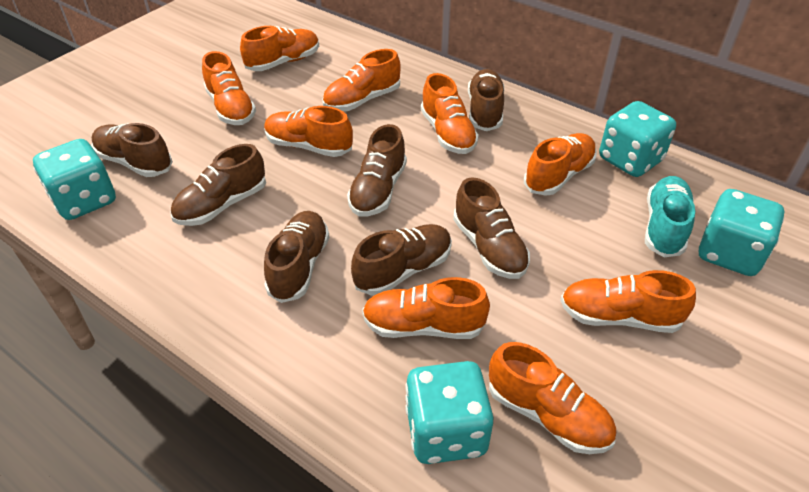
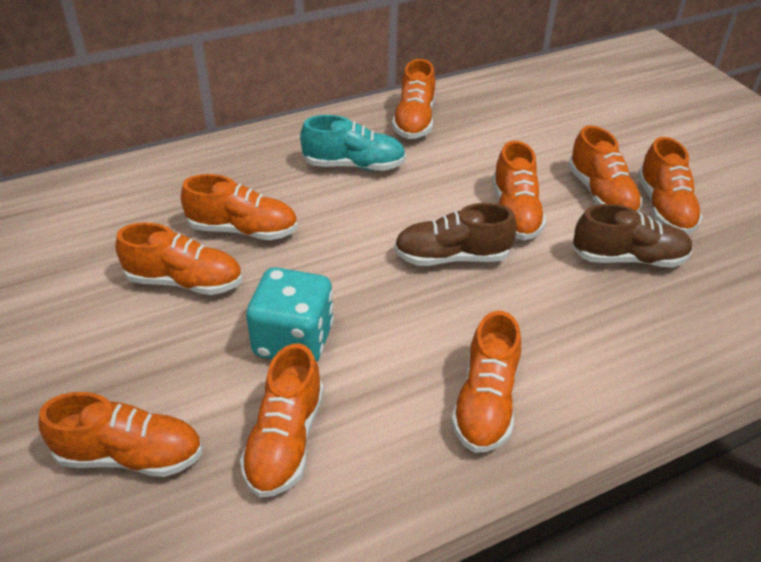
brown shoe: 7 -> 2
turquoise dice: 4 -> 1

